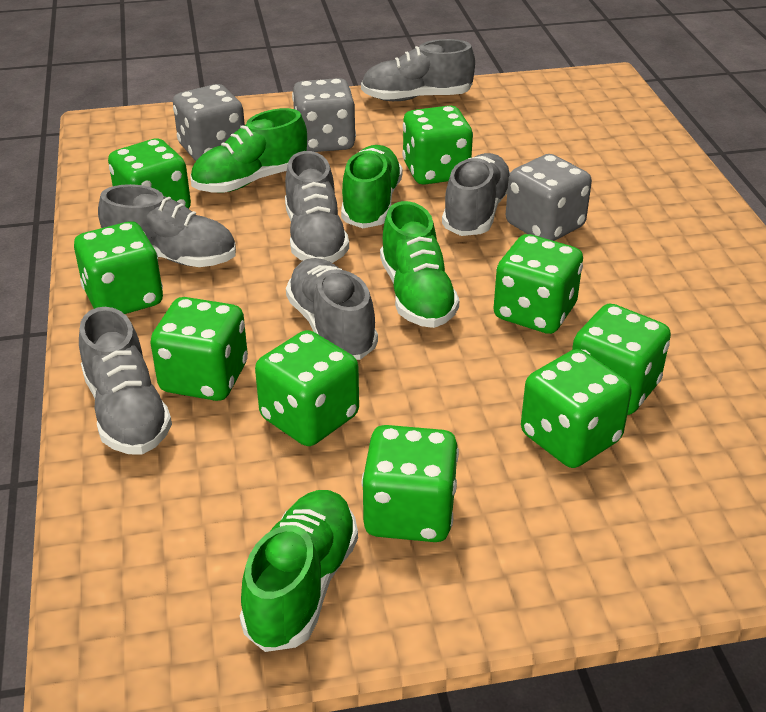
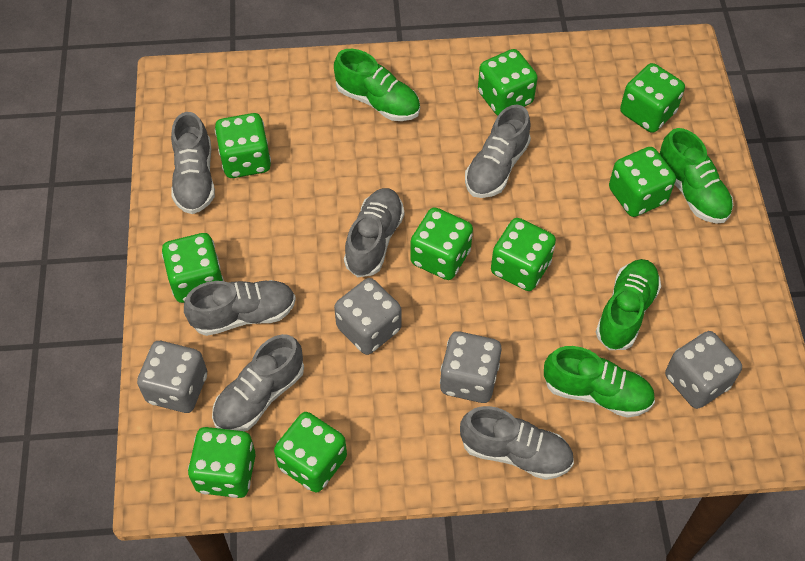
grey dice: 3 -> 4

